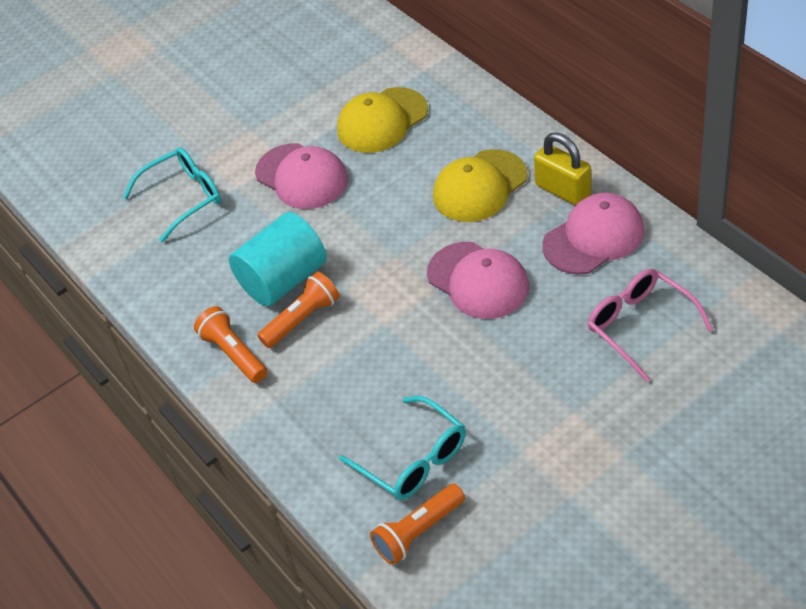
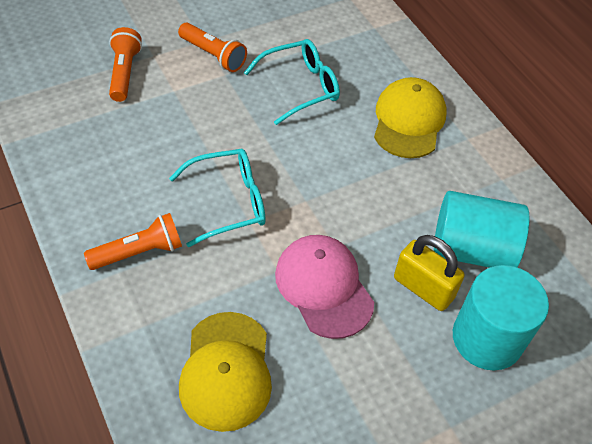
pink cap: 3 -> 1
pink glasses: 1 -> 0
turquoise cylinder: 1 -> 2

